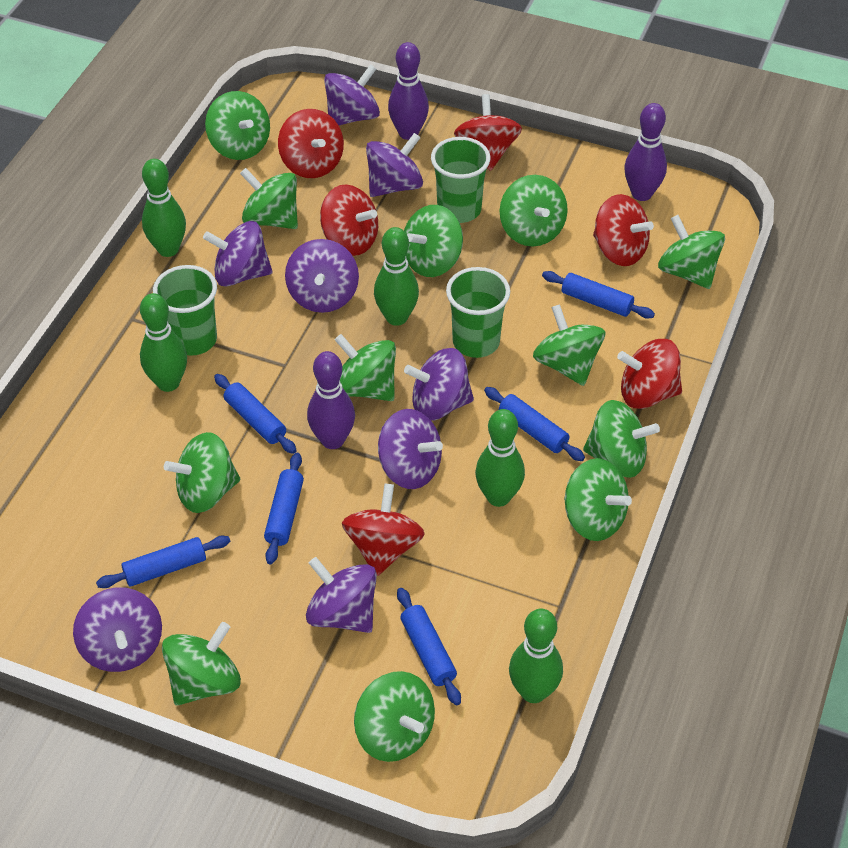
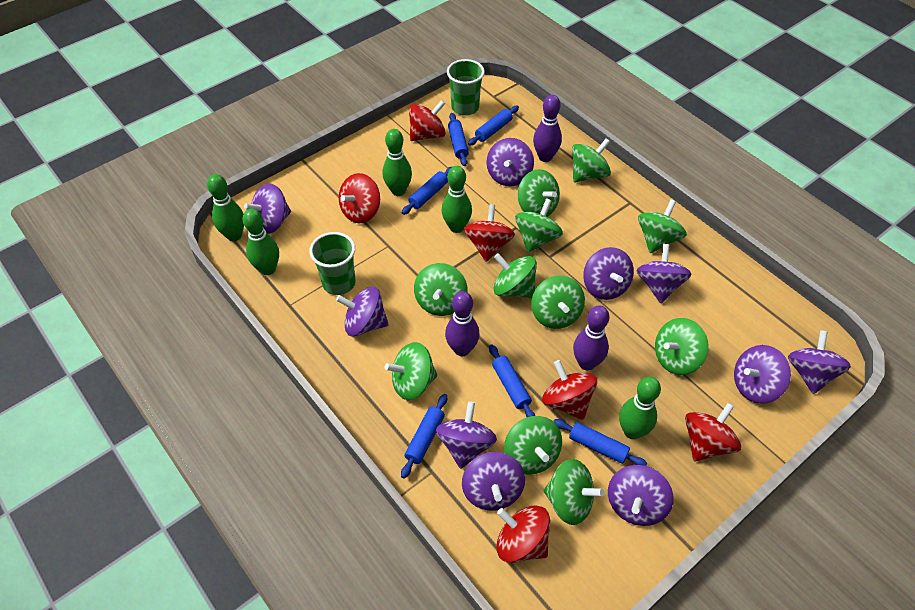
green cup: 3 -> 2
green spinning top: 12 -> 11
purple spinning top: 8 -> 10

